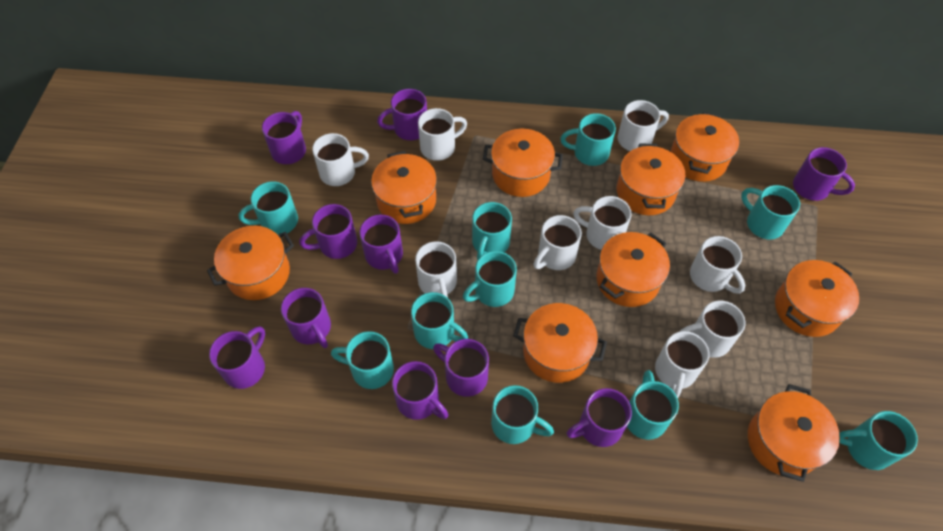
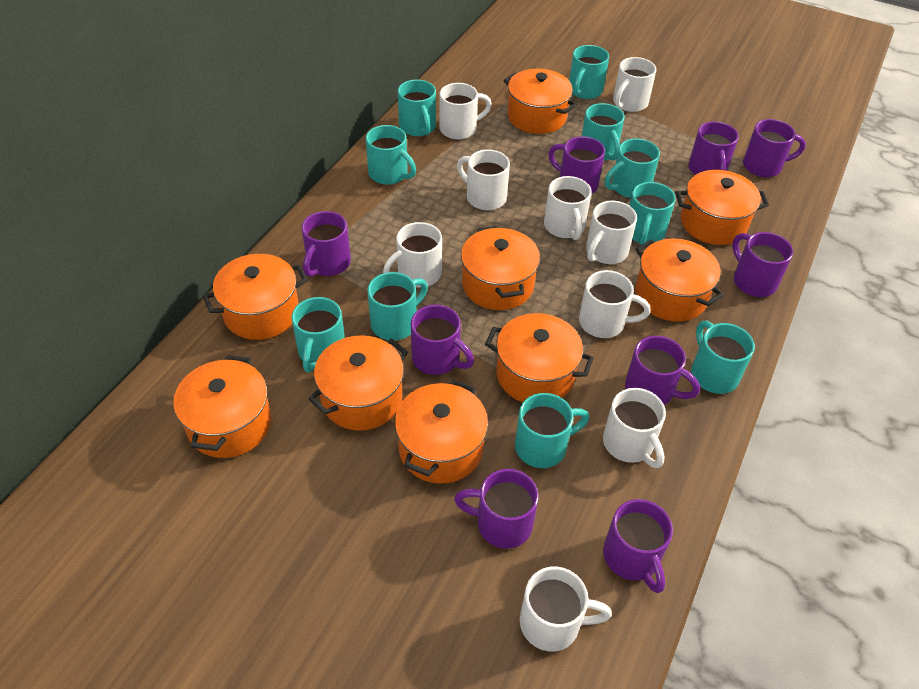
purple mug: 10 -> 9

